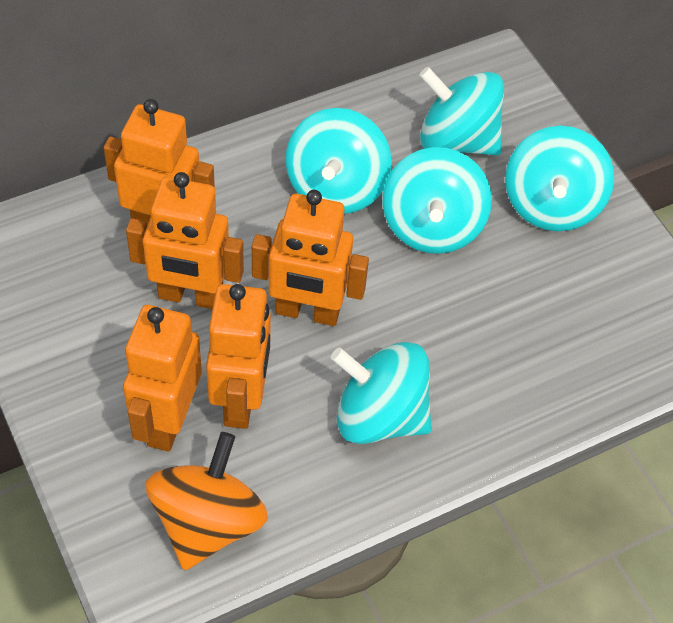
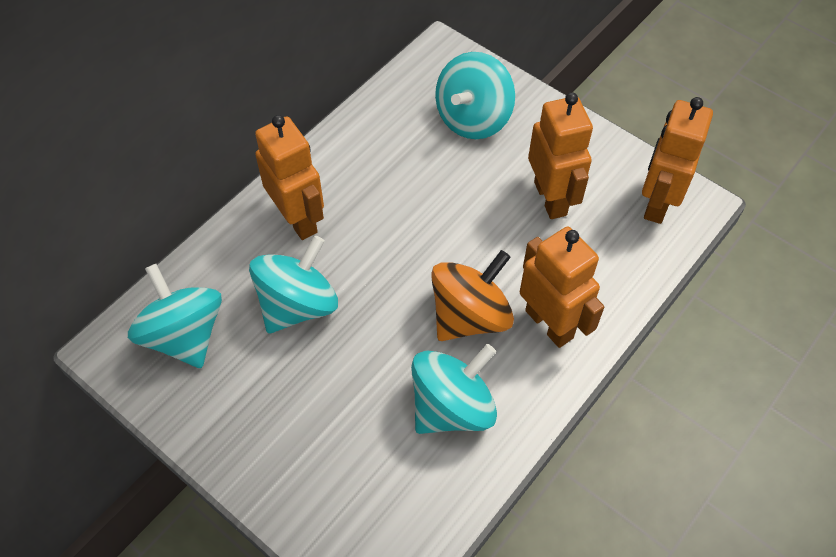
orange robot: 5 -> 4
turquoise spinning top: 5 -> 4

